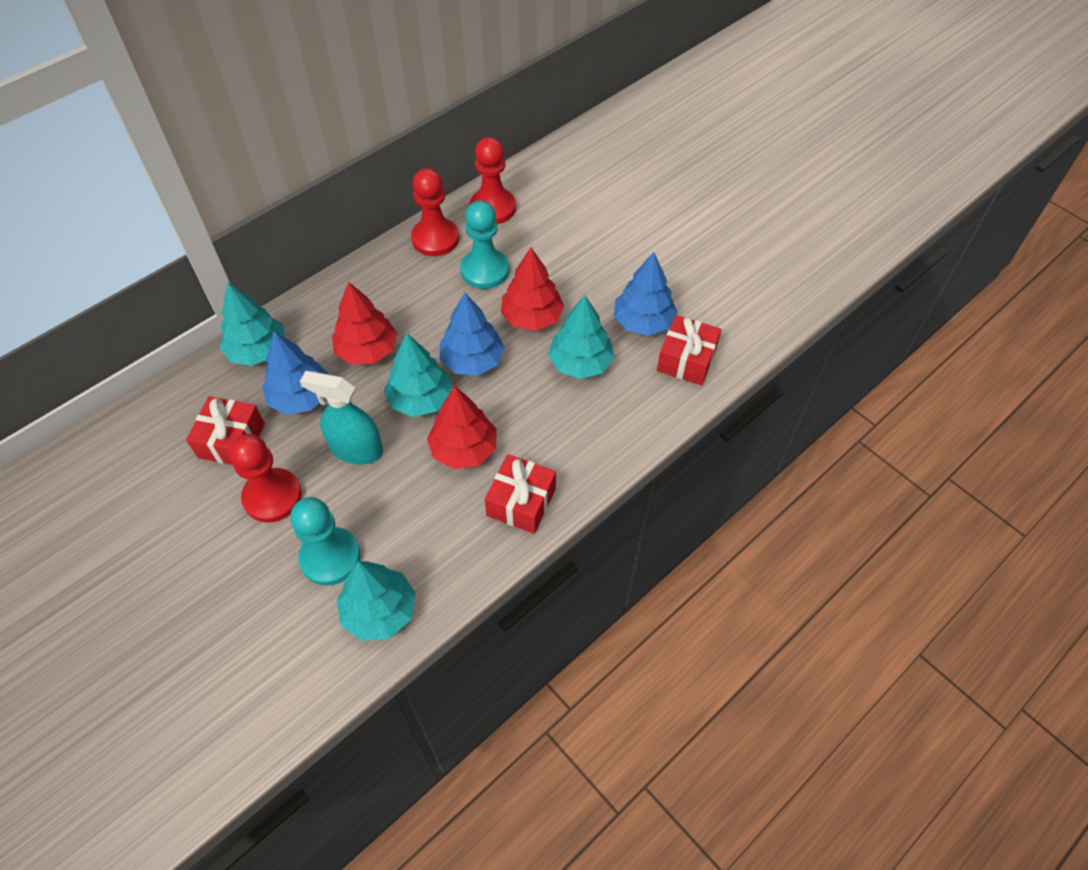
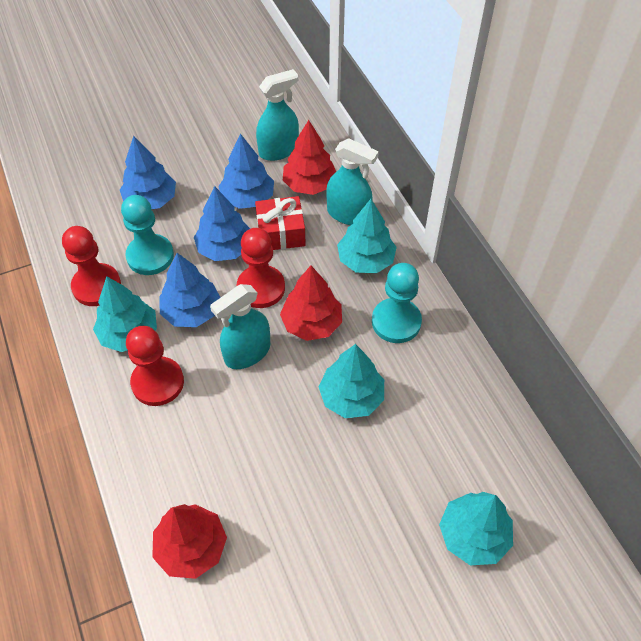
blue tree: 3 -> 4
red gift: 3 -> 1
turquoise spray bottle: 1 -> 3

